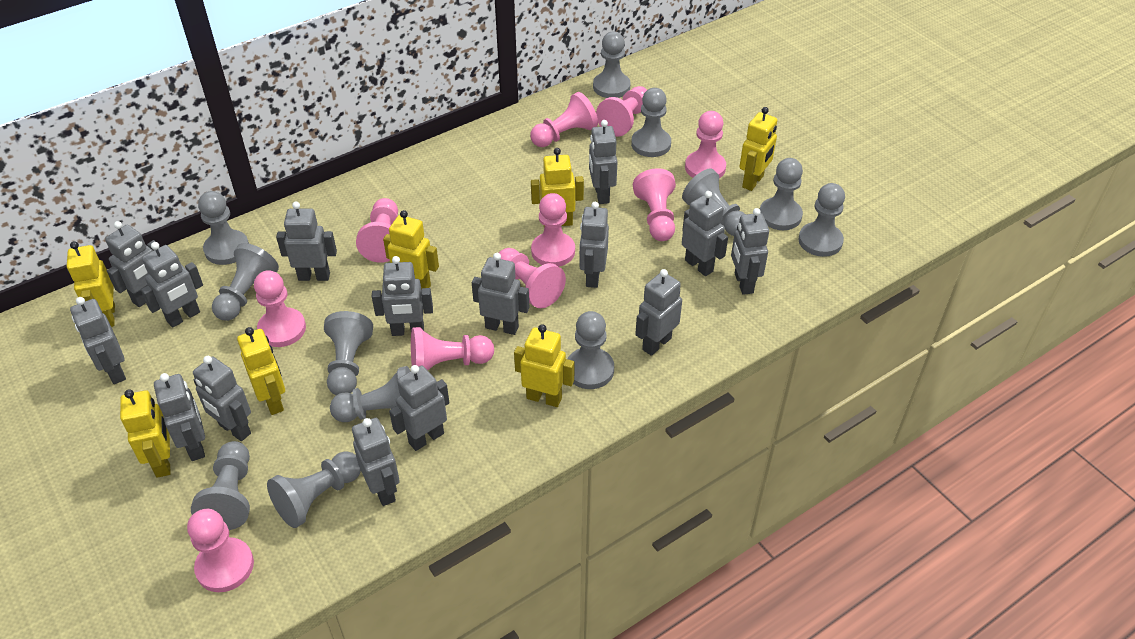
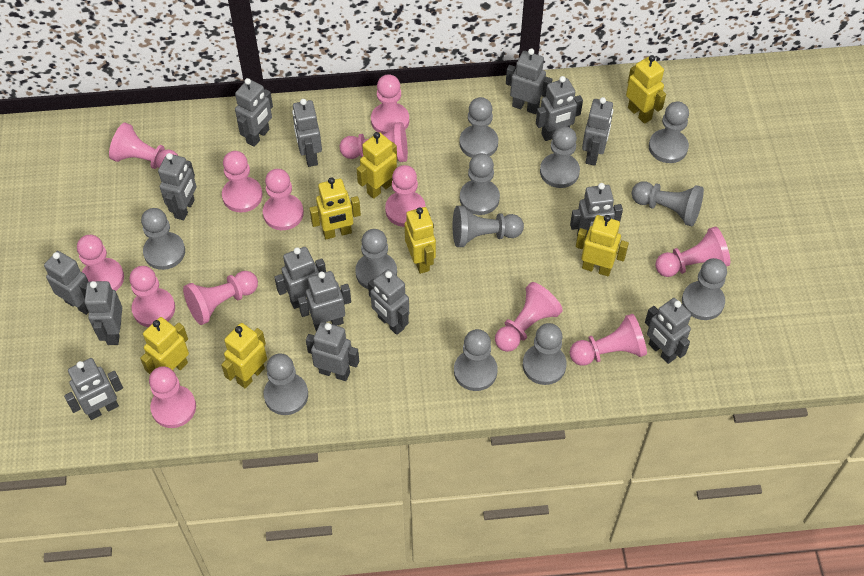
pink pawn: 10 -> 13

